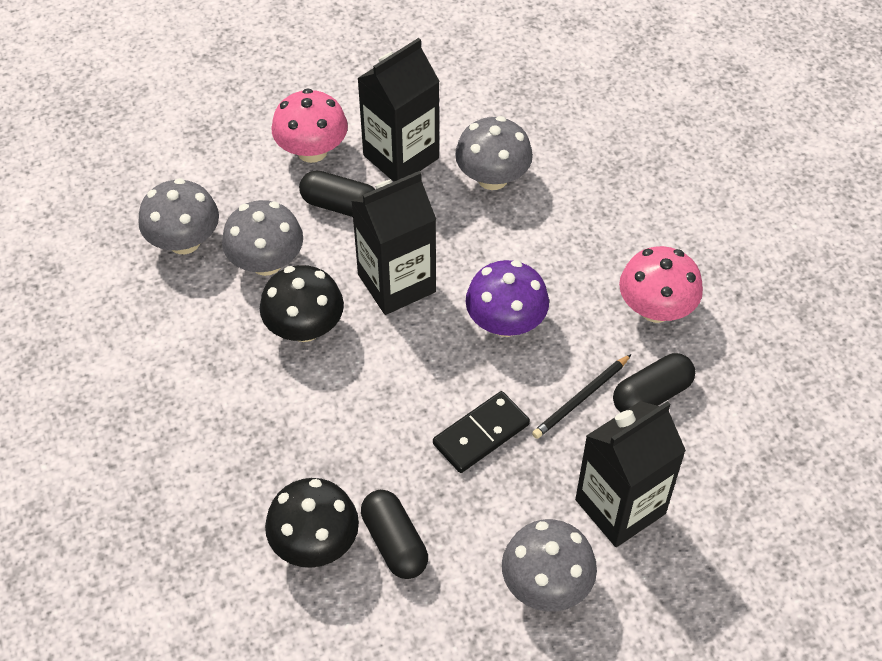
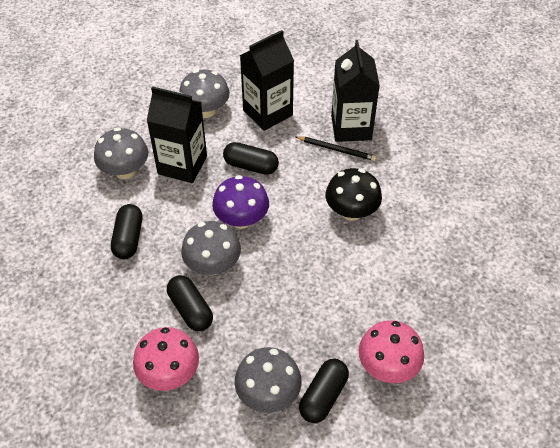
black capsule: 3 -> 4
black domino: 1 -> 0
black mushroom: 2 -> 1

